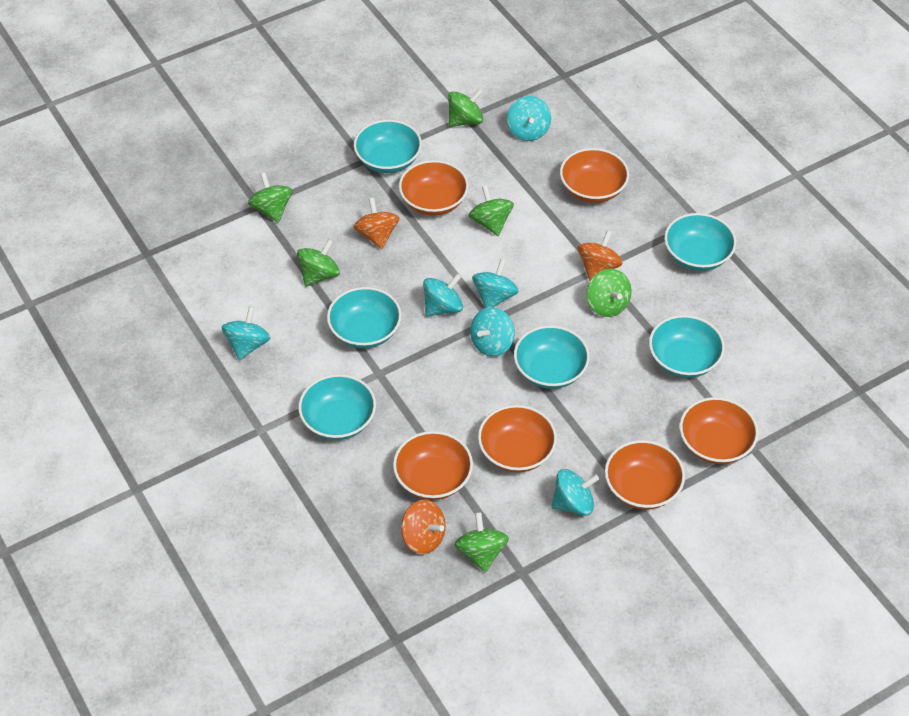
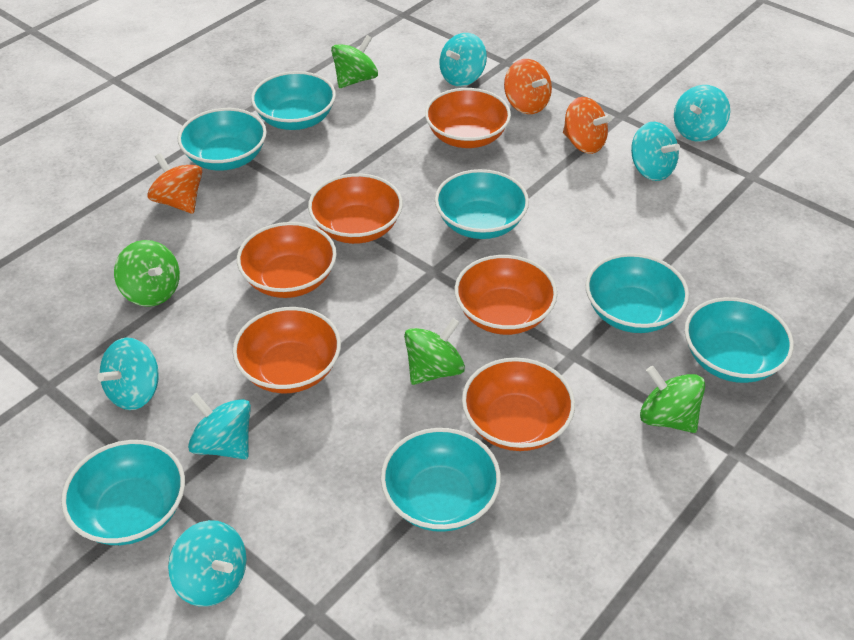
green spinning top: 6 -> 4
turquoise bowl: 6 -> 7

